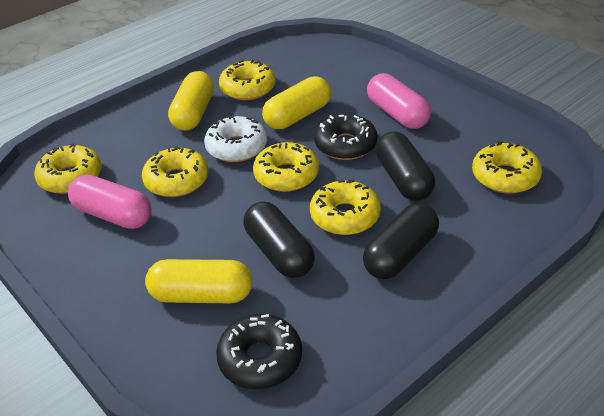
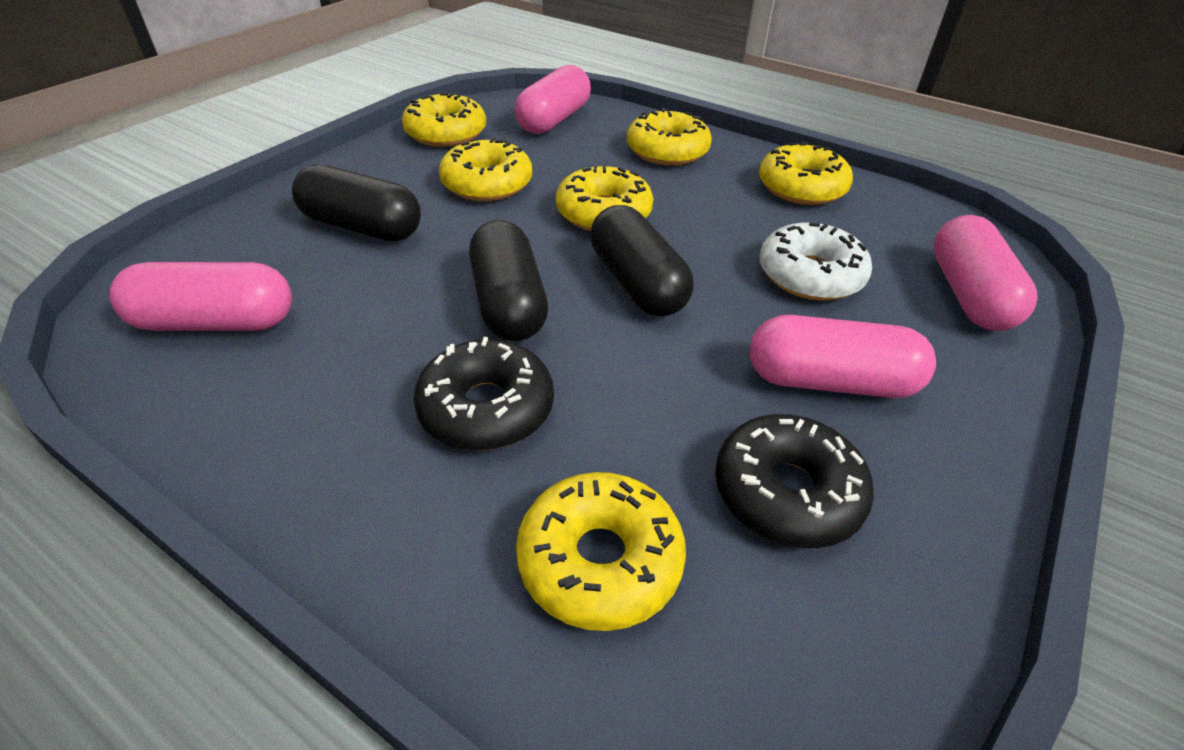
pink capsule: 2 -> 4
yellow capsule: 3 -> 0

